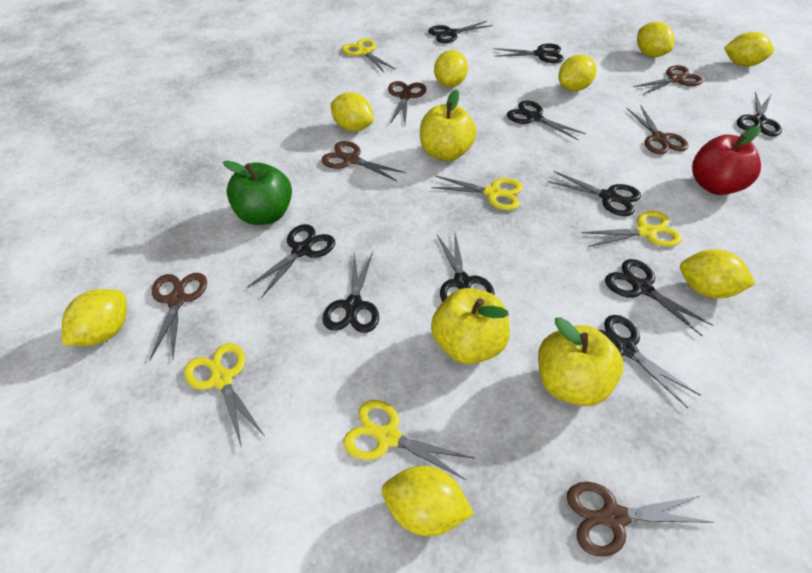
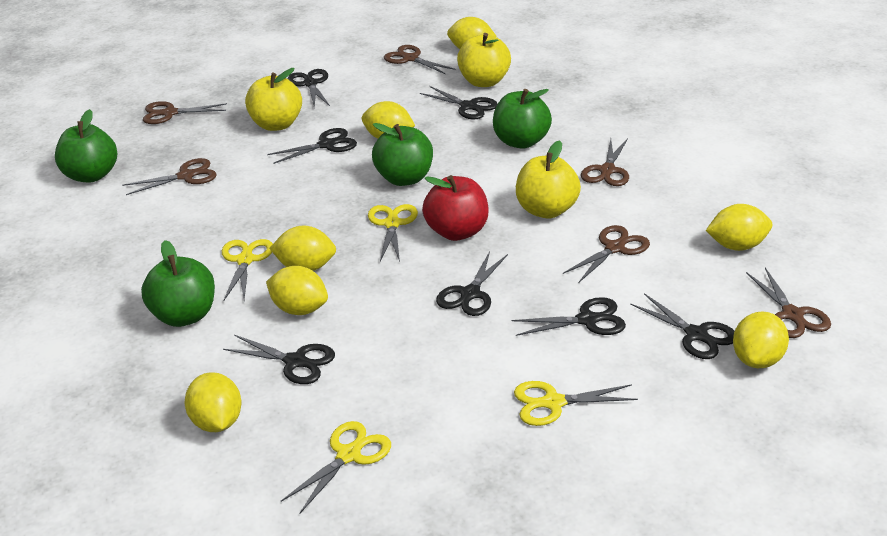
black scissors: 10 -> 7
green apple: 1 -> 4
yellow lemon: 8 -> 7
yellow scissors: 5 -> 4

